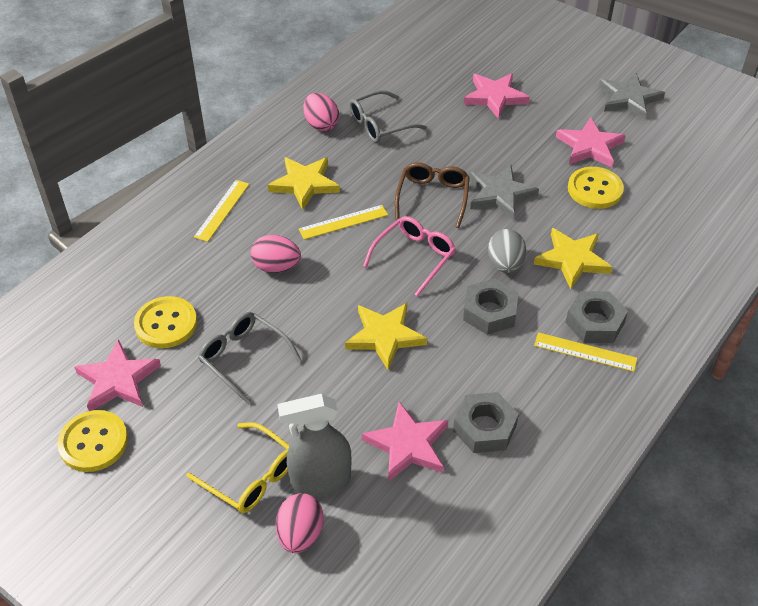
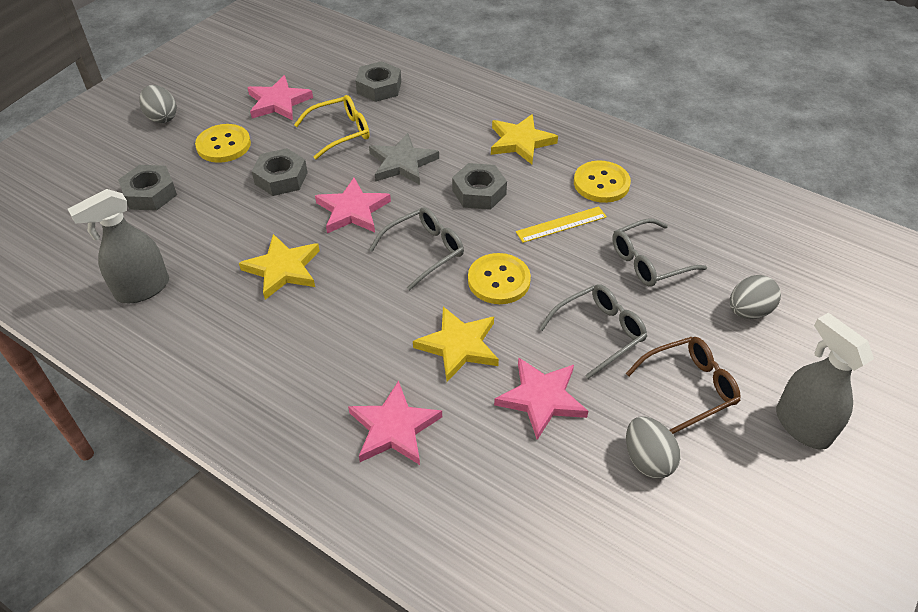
grey egg: 1 -> 3
grey glasses: 2 -> 3
grey nut: 3 -> 4
grey spray bottle: 1 -> 2
grey star: 2 -> 1
pink egg: 3 -> 0
pink glasses: 1 -> 0
yellow ruler: 3 -> 1

